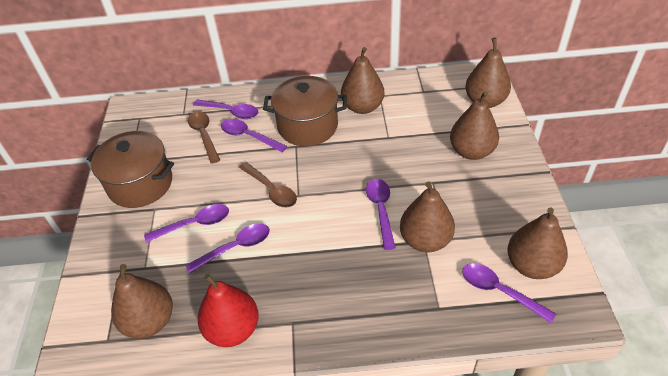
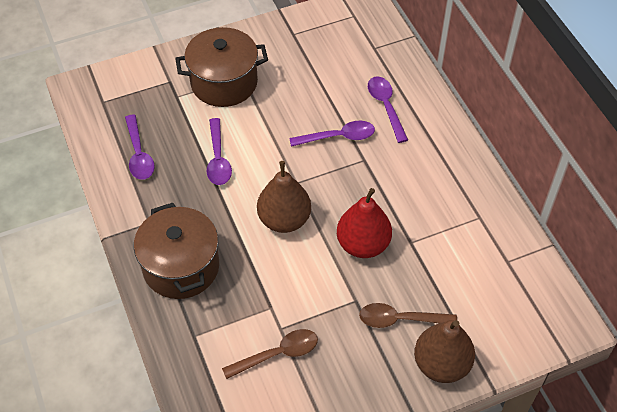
brown pear: 6 -> 2
purple spoon: 6 -> 4

